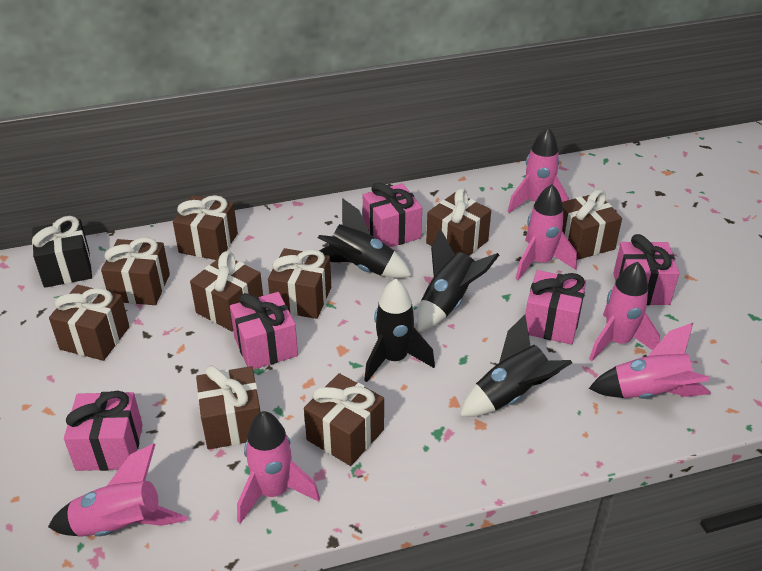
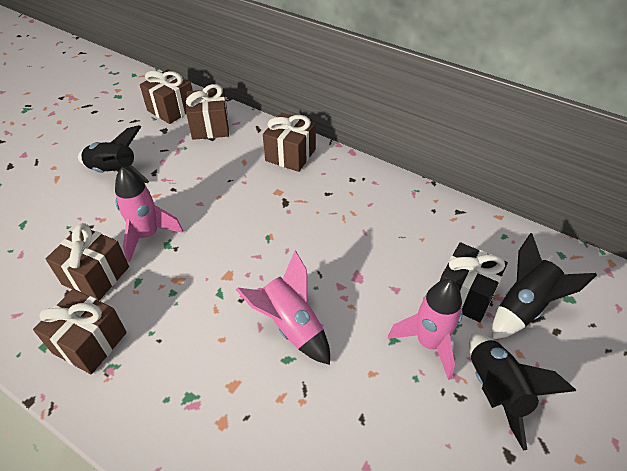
black rocket: 4 -> 3
brown gift: 9 -> 5
pink gift: 5 -> 0
pink rocket: 6 -> 3

